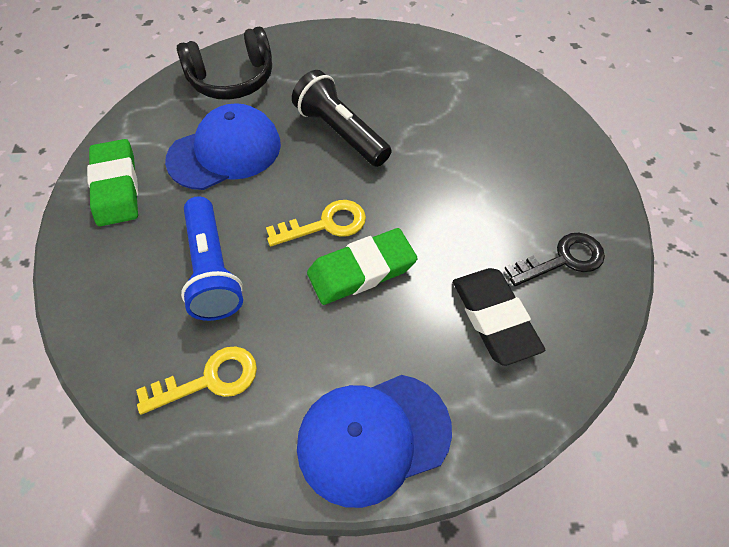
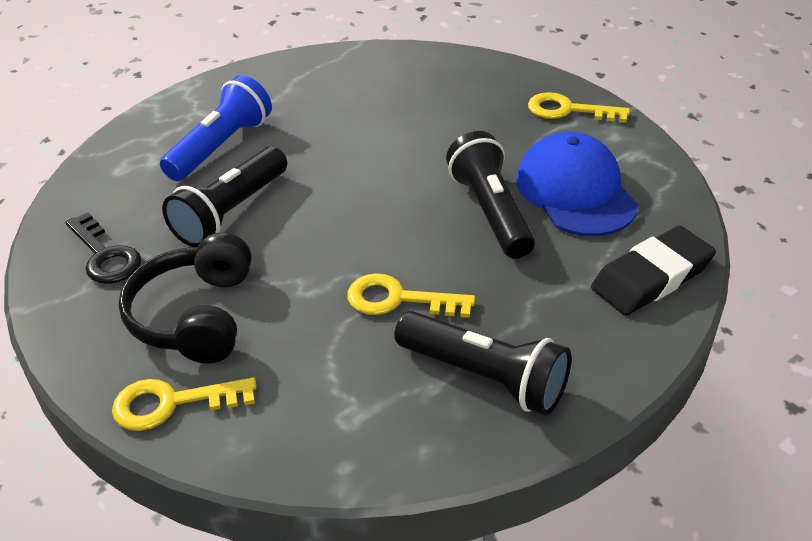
black flashlight: 1 -> 3
blue cap: 2 -> 1
green eraser: 2 -> 0
yellow key: 2 -> 3

